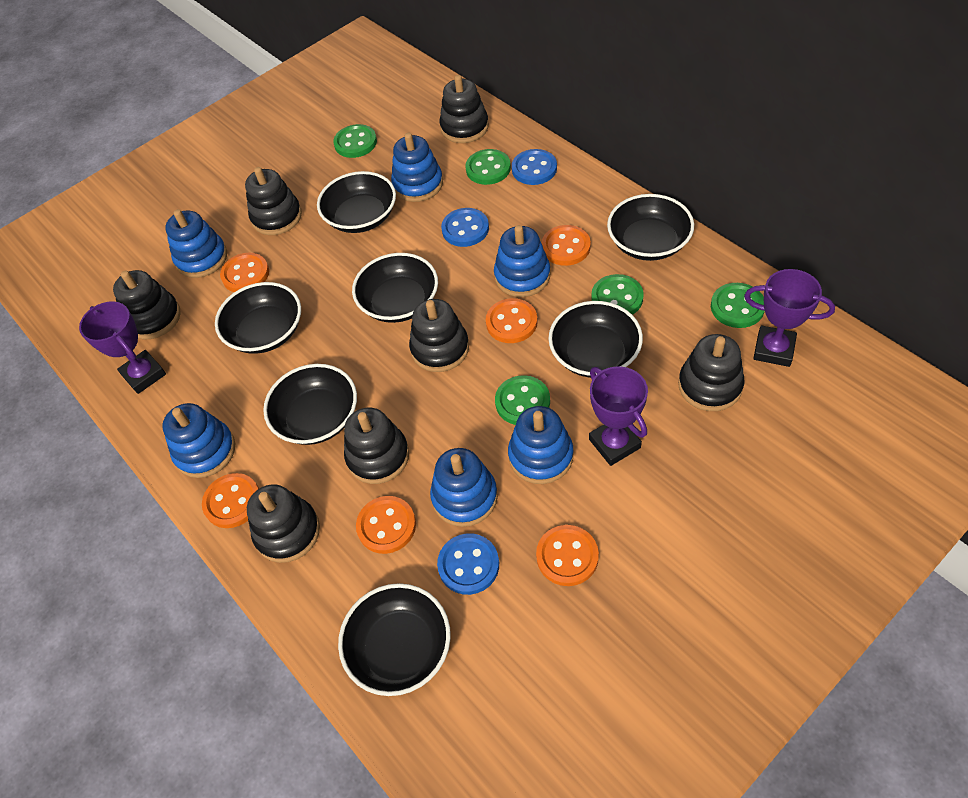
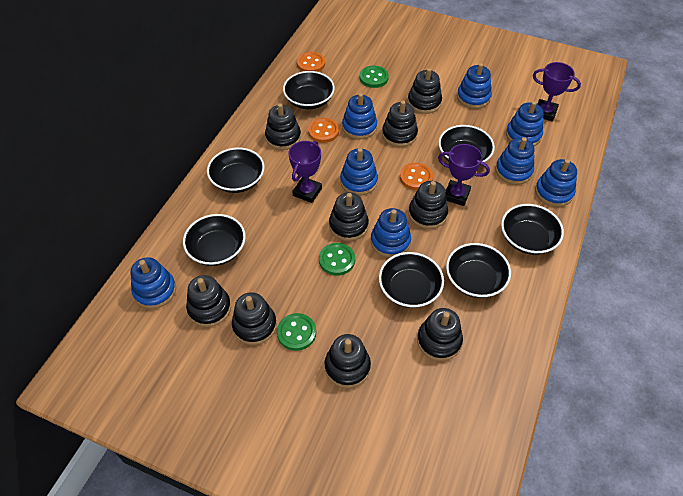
black stacking toy: 7 -> 9
blue button: 3 -> 0
blue stacking toy: 6 -> 8
green button: 5 -> 3
orange button: 6 -> 3

